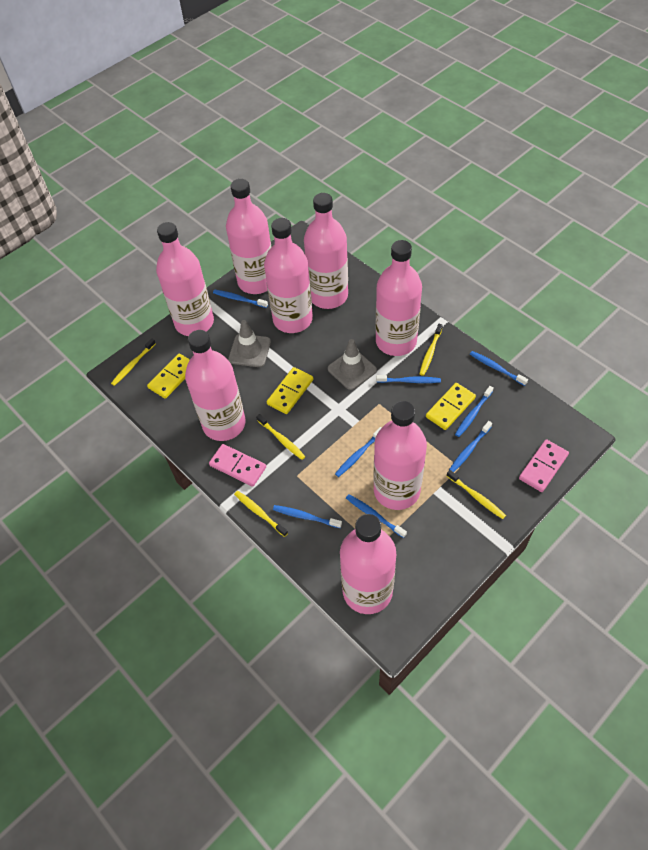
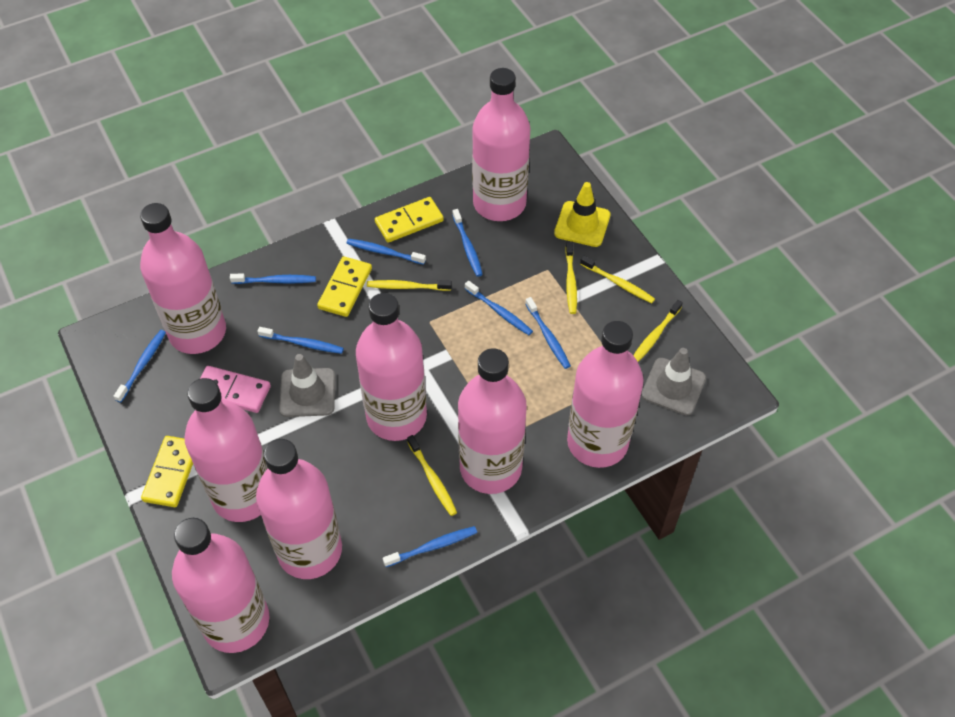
pink domino: 2 -> 1
yellow traffic cone: 0 -> 1

